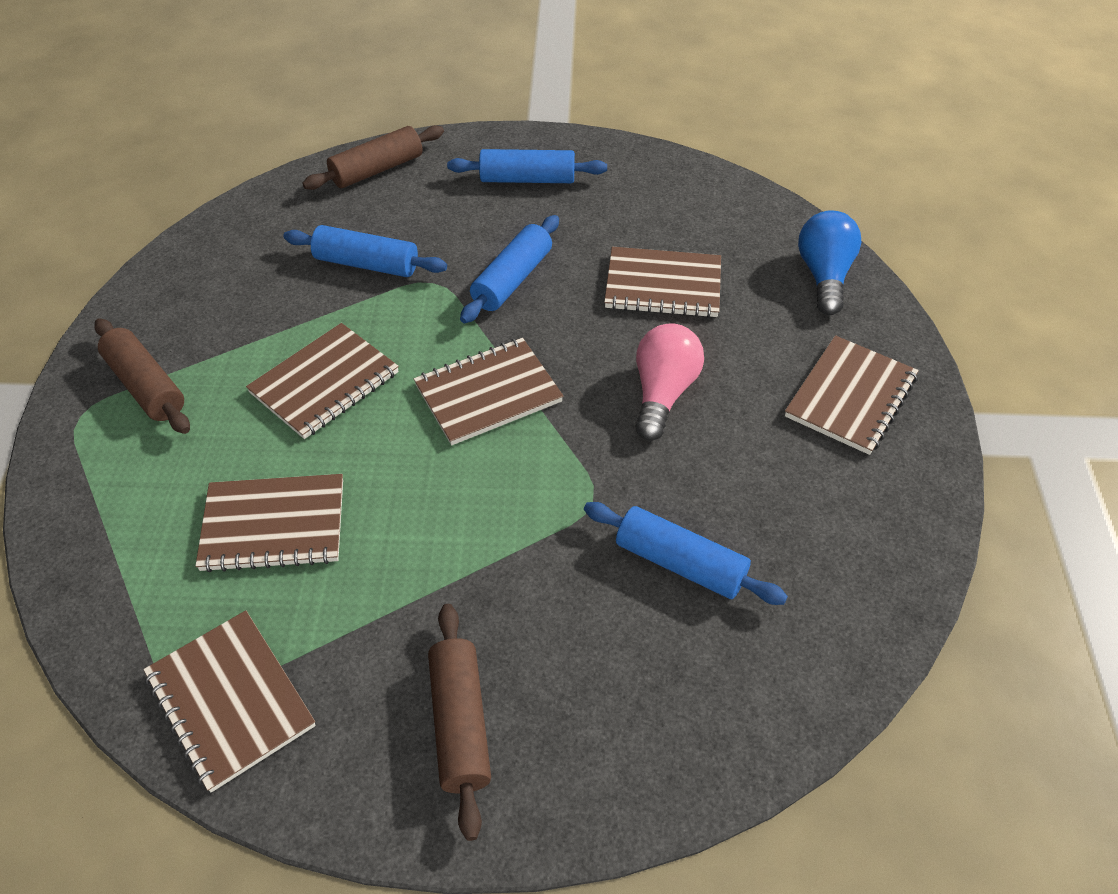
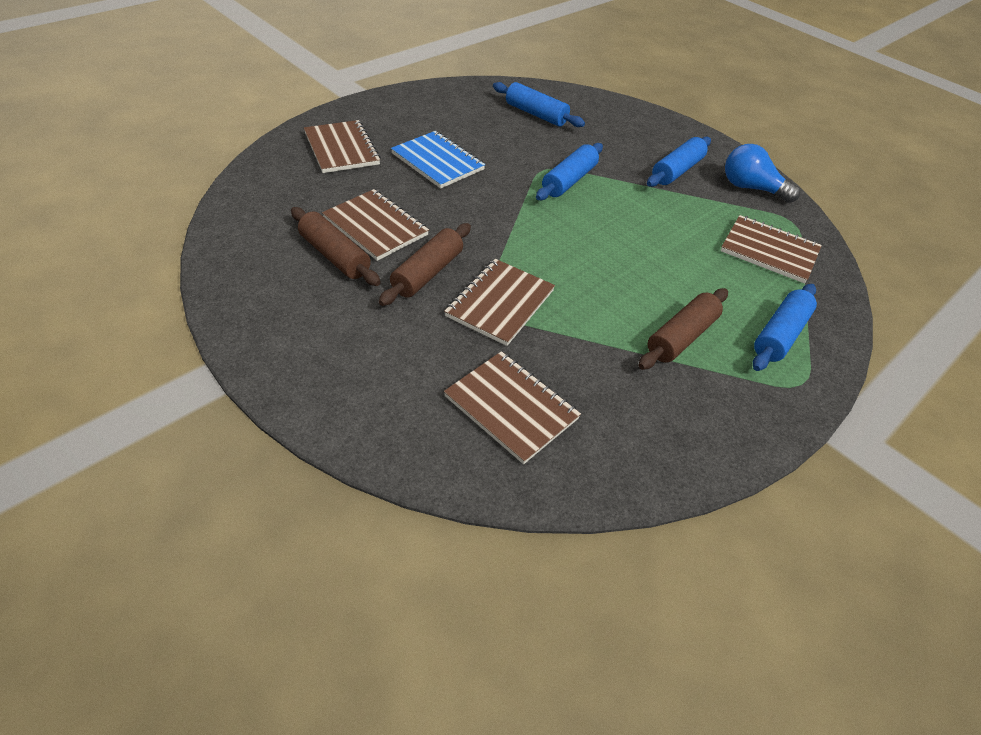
blue notebook: 0 -> 1
brown notebook: 6 -> 5
pink light bulb: 1 -> 0

